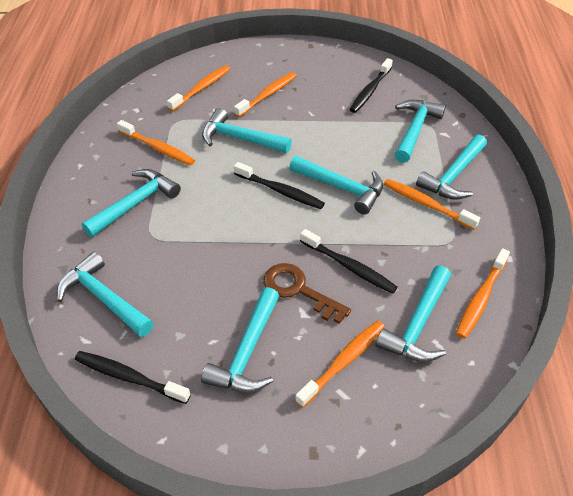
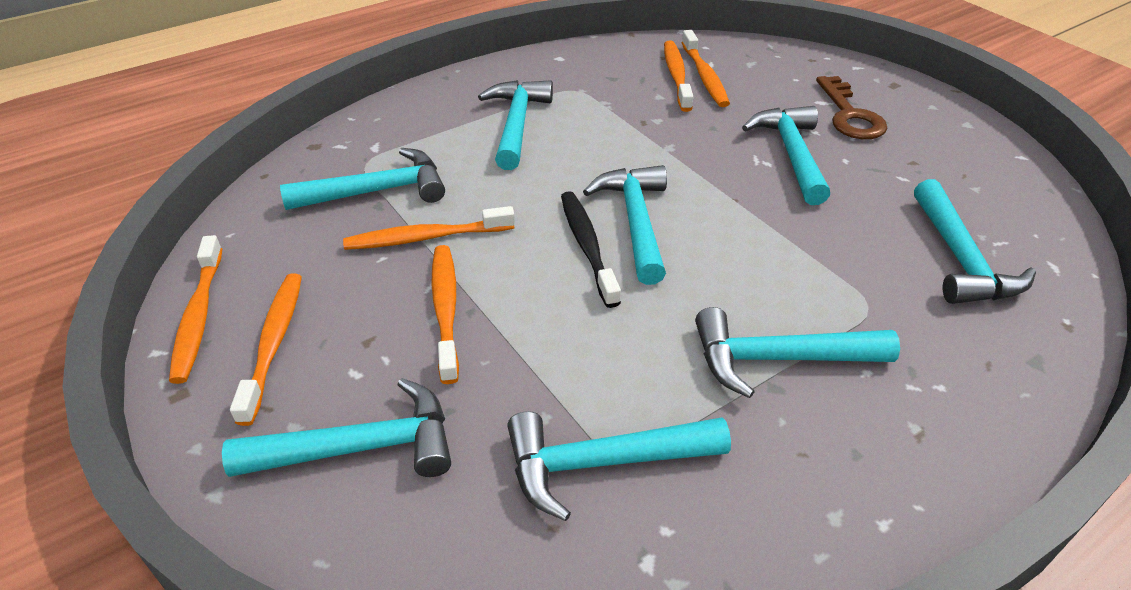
black toothbrush: 4 -> 1

